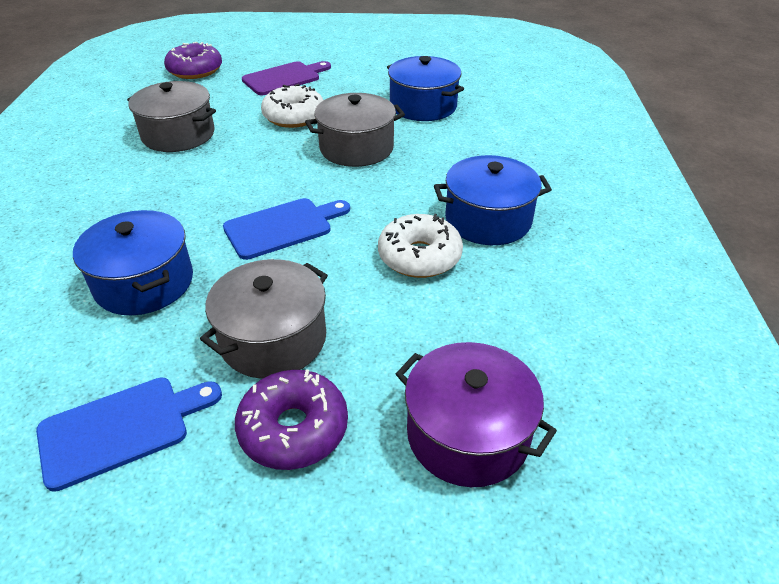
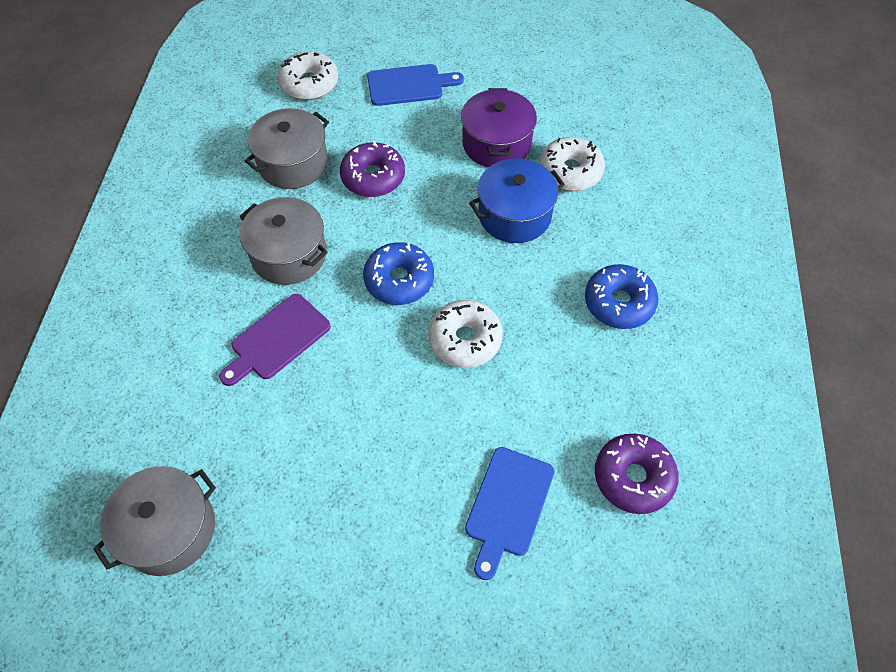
blue donut: 0 -> 2
blue pot: 3 -> 1
white donut: 2 -> 3

